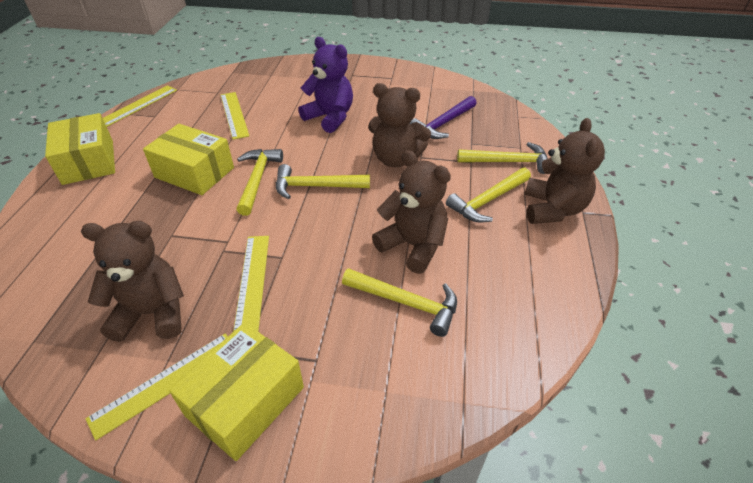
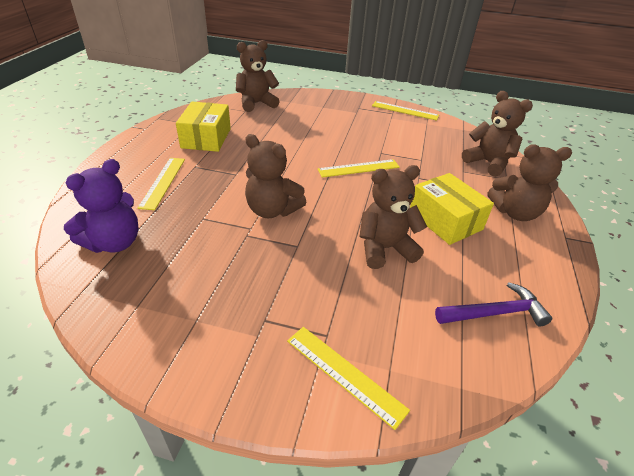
brown teddy bear: 4 -> 5
yellow box: 3 -> 2
yellow hammer: 5 -> 0

